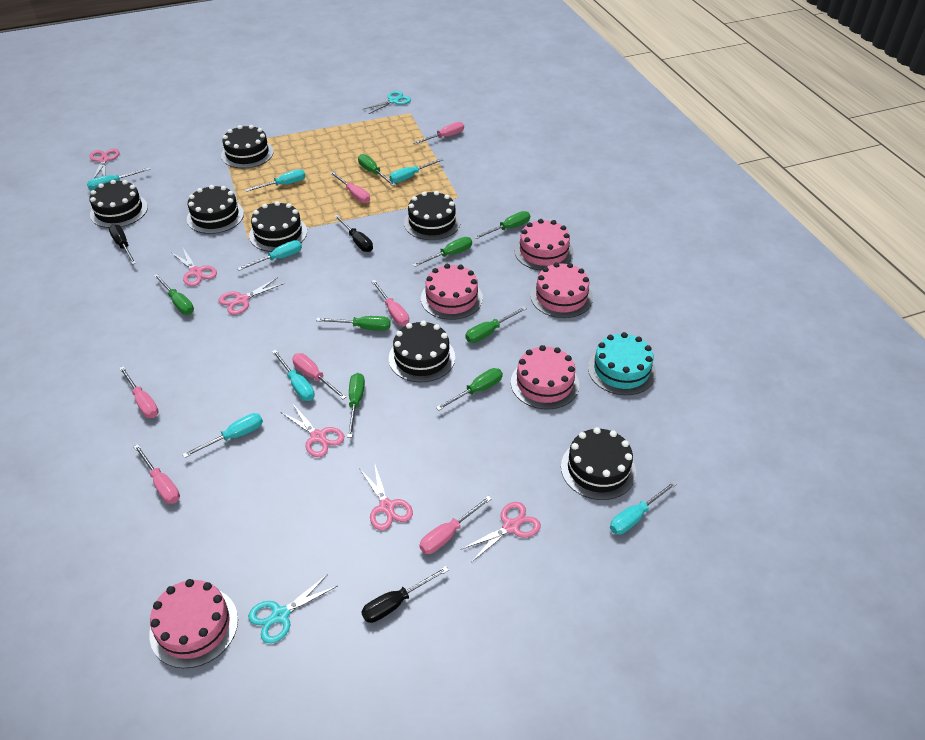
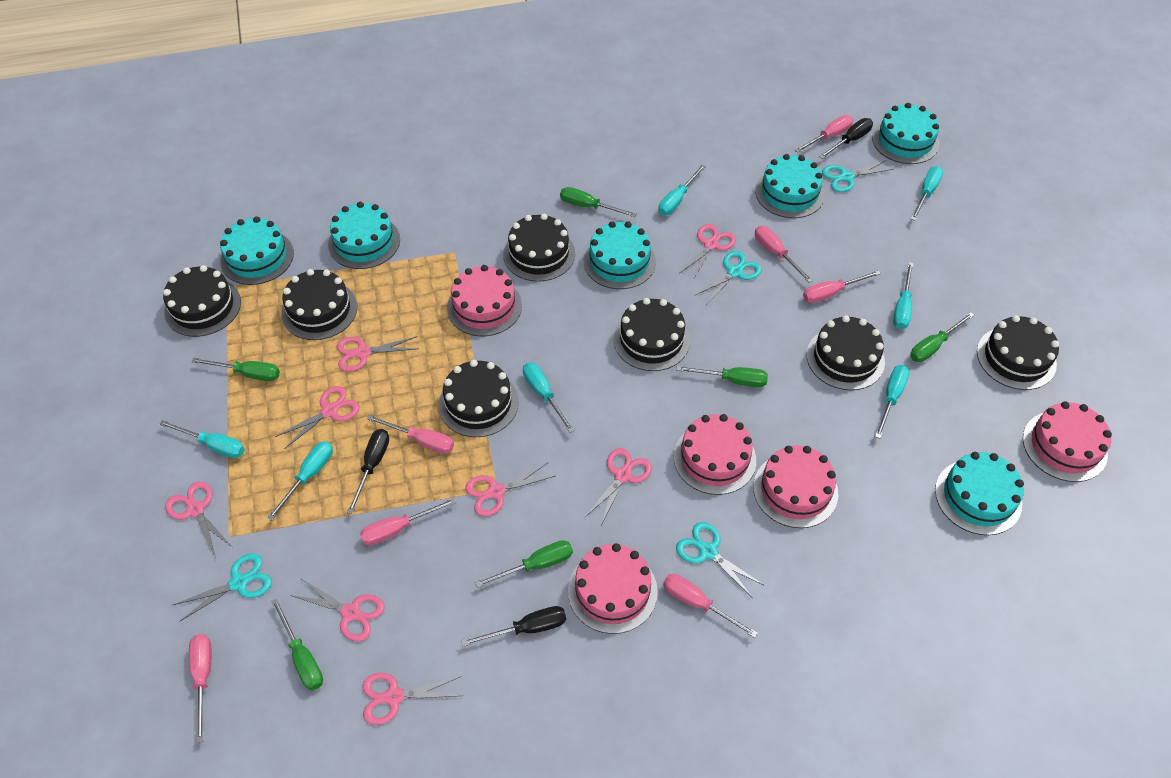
green screwdriver: 8 -> 6
pink scissors: 6 -> 8
turquoise cake: 1 -> 6
turquoise scissors: 2 -> 4

